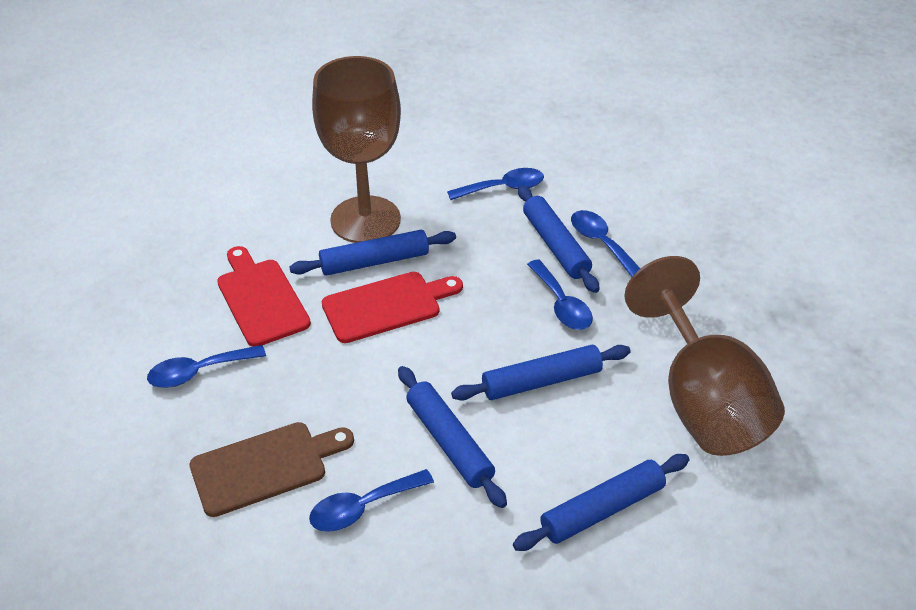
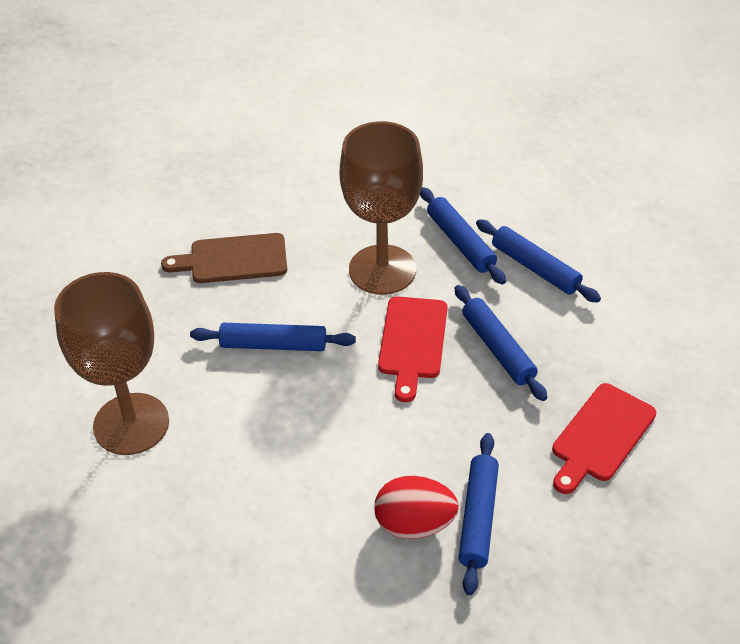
blue spoon: 5 -> 0
red egg: 0 -> 1

